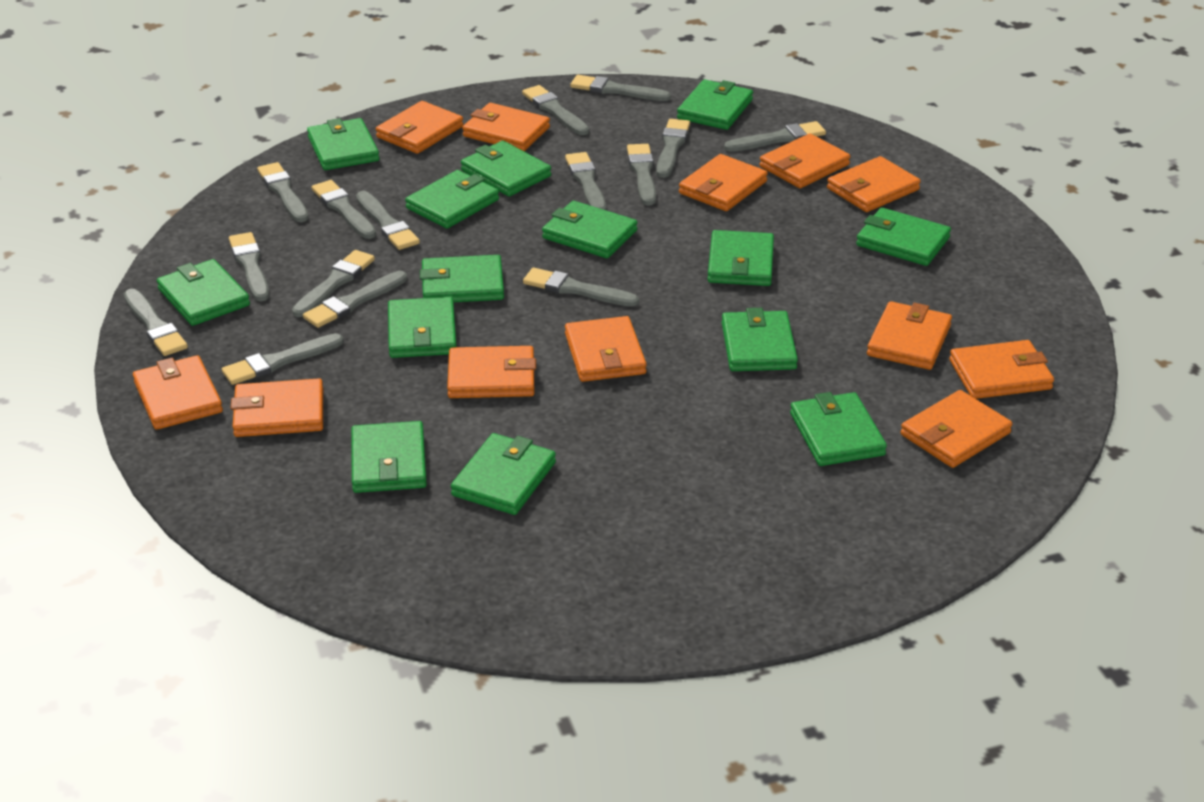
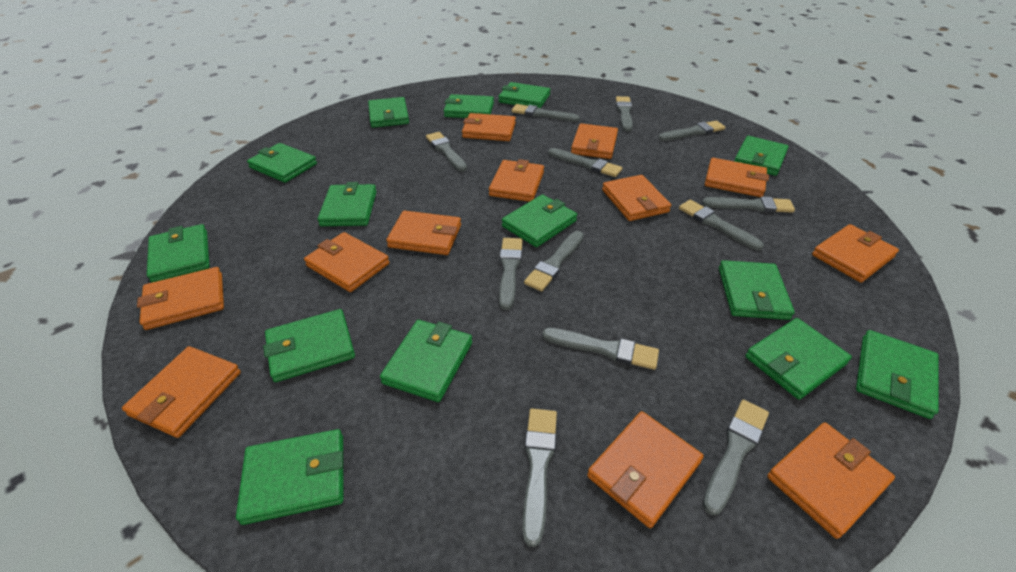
grey brush: 15 -> 12

